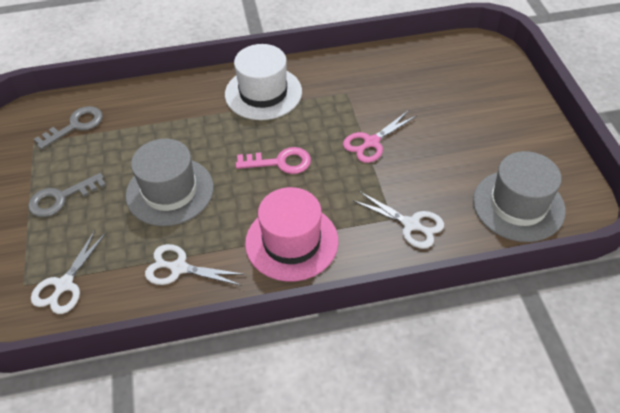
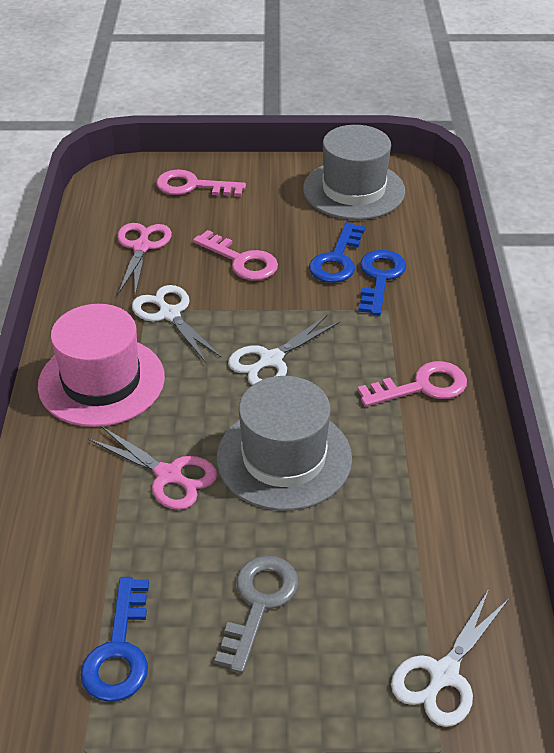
blue key: 0 -> 3
grey key: 2 -> 1
pink key: 1 -> 3
pink scissors: 1 -> 2
white hat: 1 -> 0

